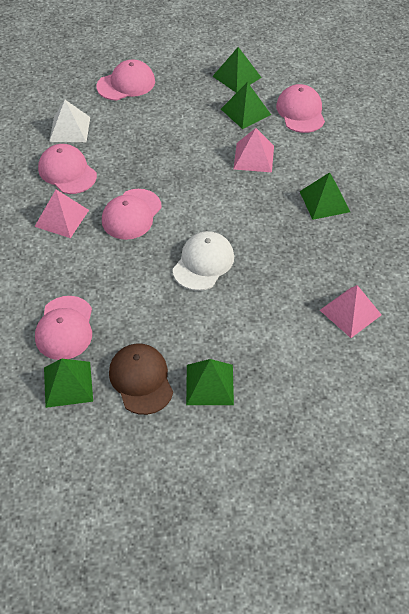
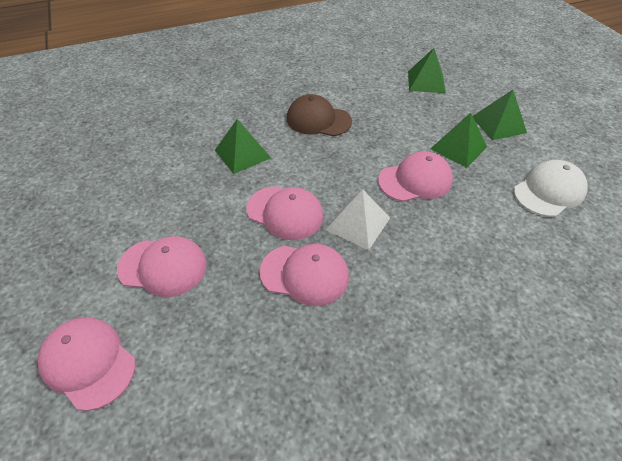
green pyramid: 5 -> 4
pink pyramid: 3 -> 0

